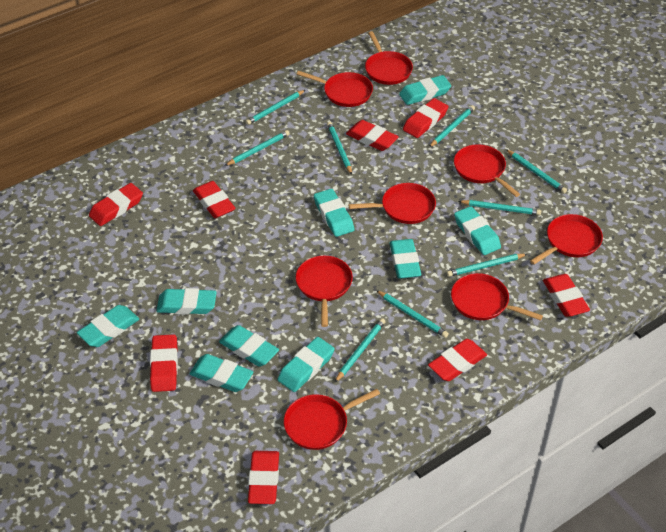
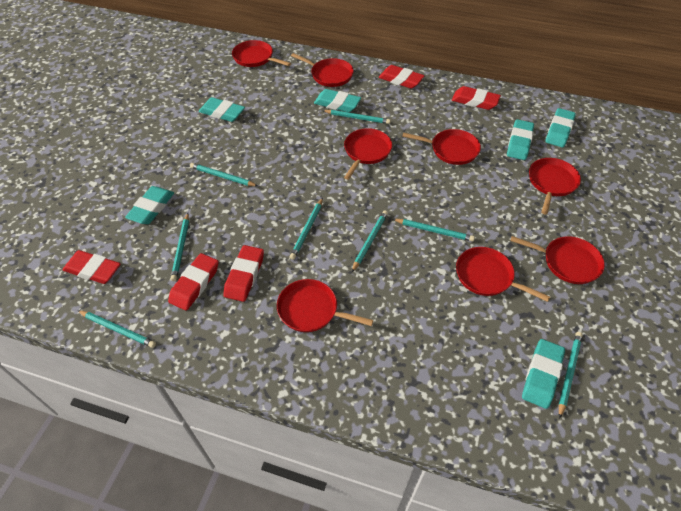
red eraser: 8 -> 5
turquoise eraser: 9 -> 6
turquoise pencil: 9 -> 8

